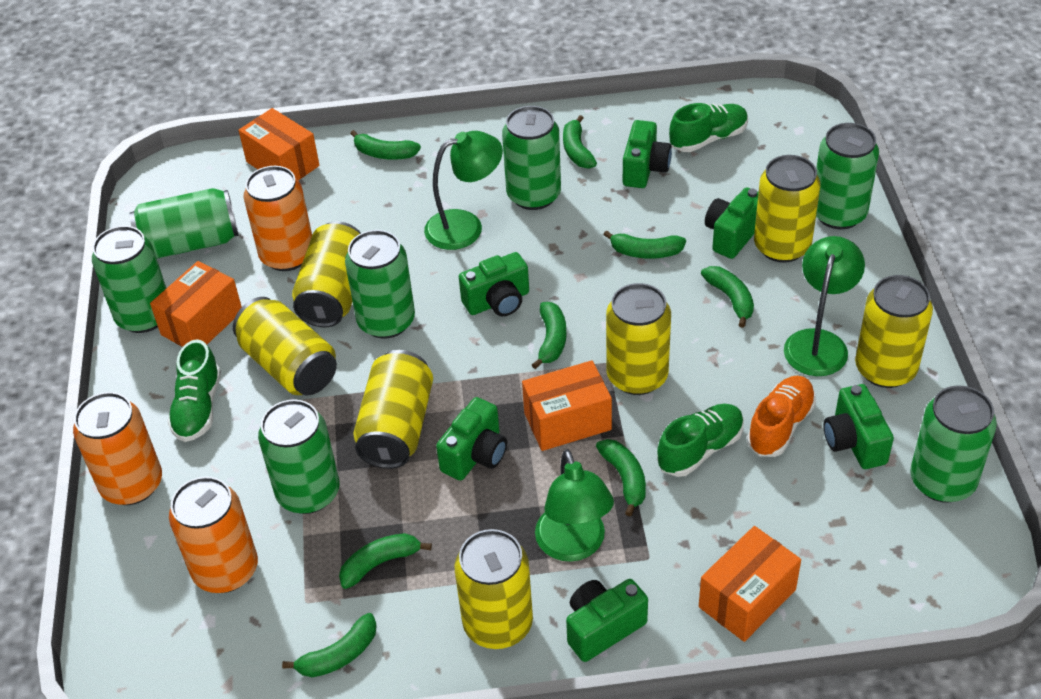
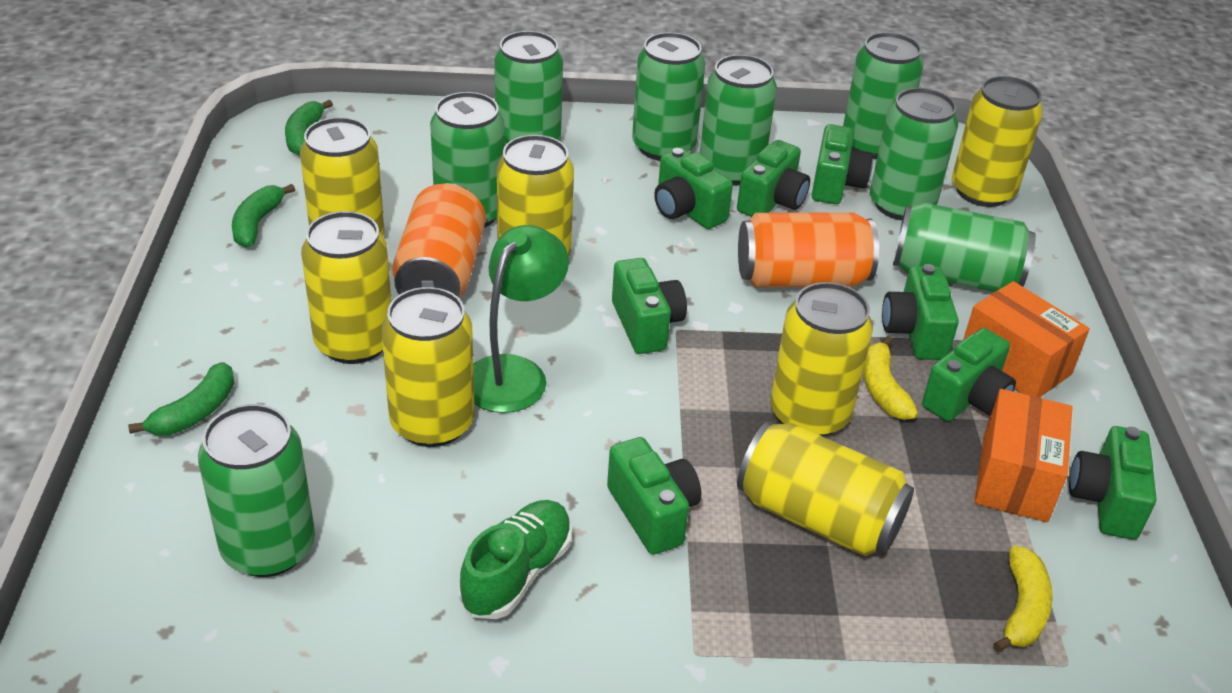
green banana: 8 -> 3
green camera: 6 -> 8
green can: 7 -> 8
green lamp: 3 -> 1
green shoe: 3 -> 1
orange box: 4 -> 2
orange can: 3 -> 2
orange shoe: 1 -> 0
yellow banana: 0 -> 2

